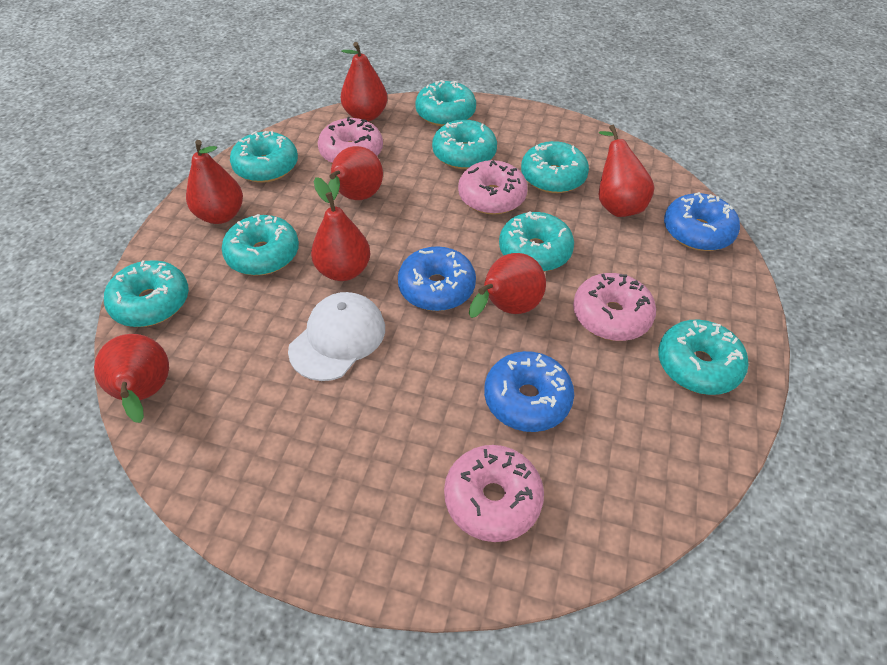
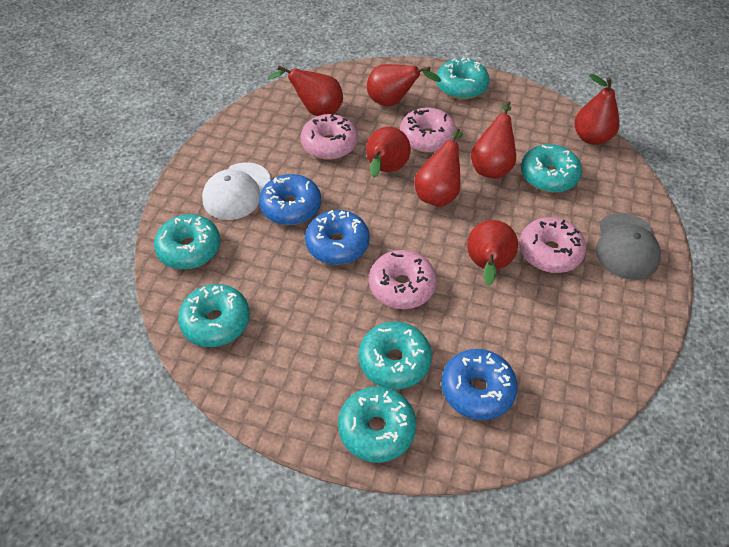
grey cap: 0 -> 1
turquoise donut: 8 -> 6

